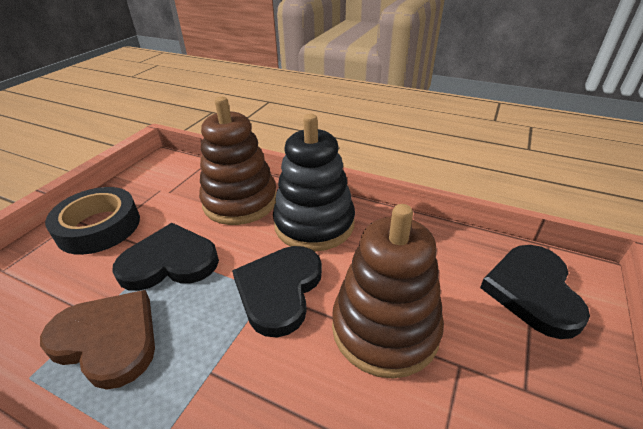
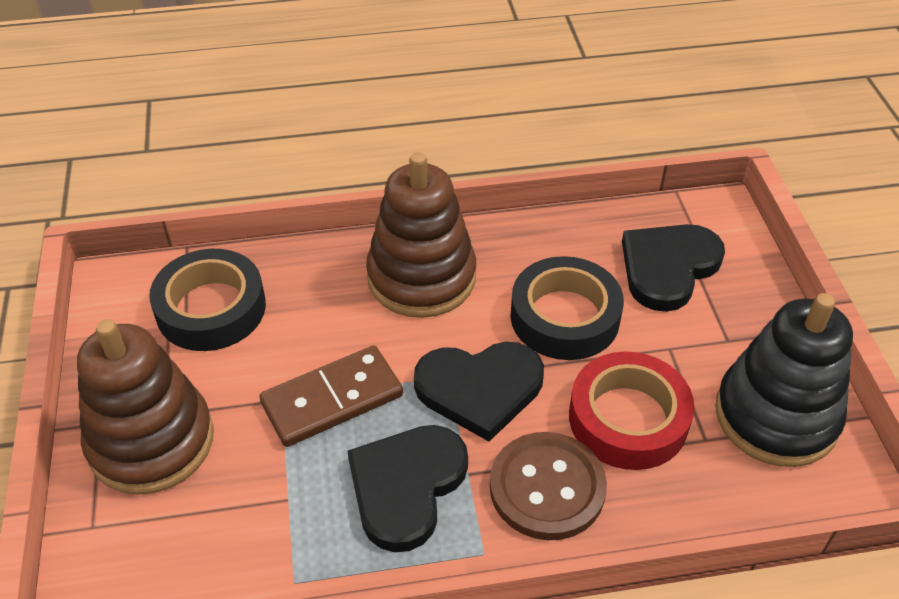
black tape: 1 -> 2
brown button: 0 -> 1
brown domino: 0 -> 1
brown heart: 1 -> 0
red tape: 0 -> 1

